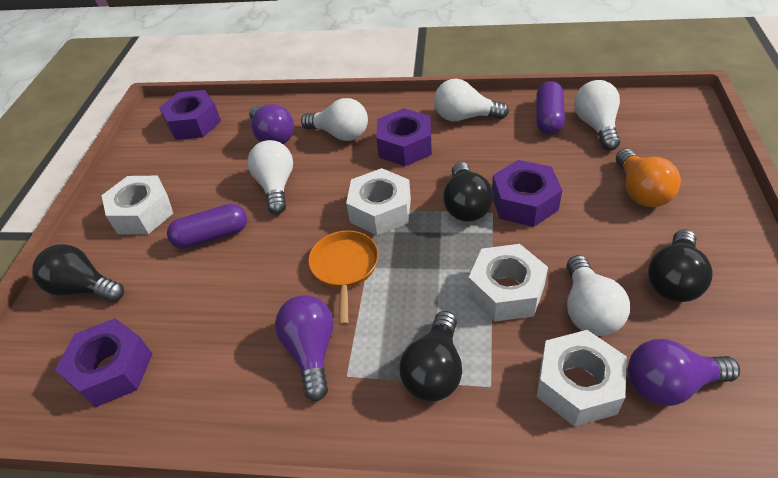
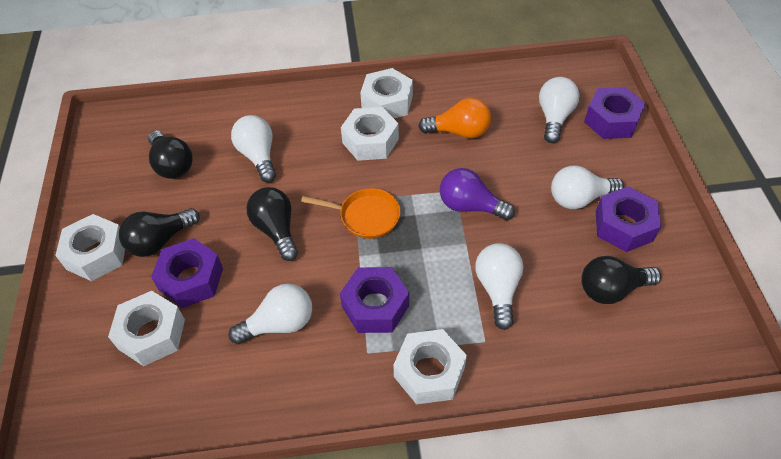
purple capsule: 2 -> 0
purple light bulb: 3 -> 1
white nut: 4 -> 5

